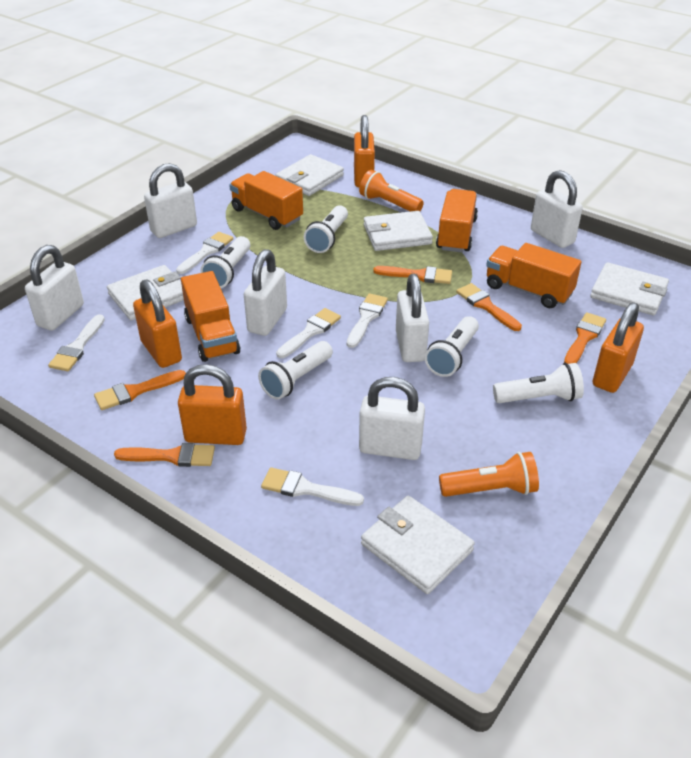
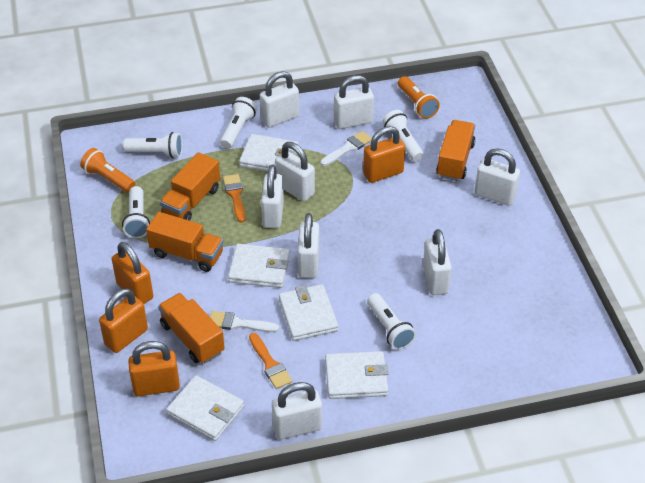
orange brush: 5 -> 2
white brush: 5 -> 2
white padlock: 6 -> 8

